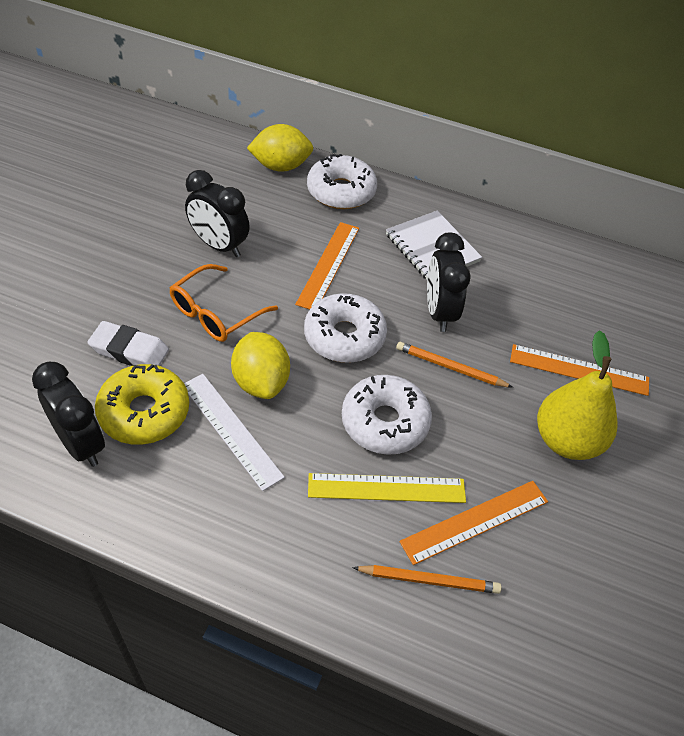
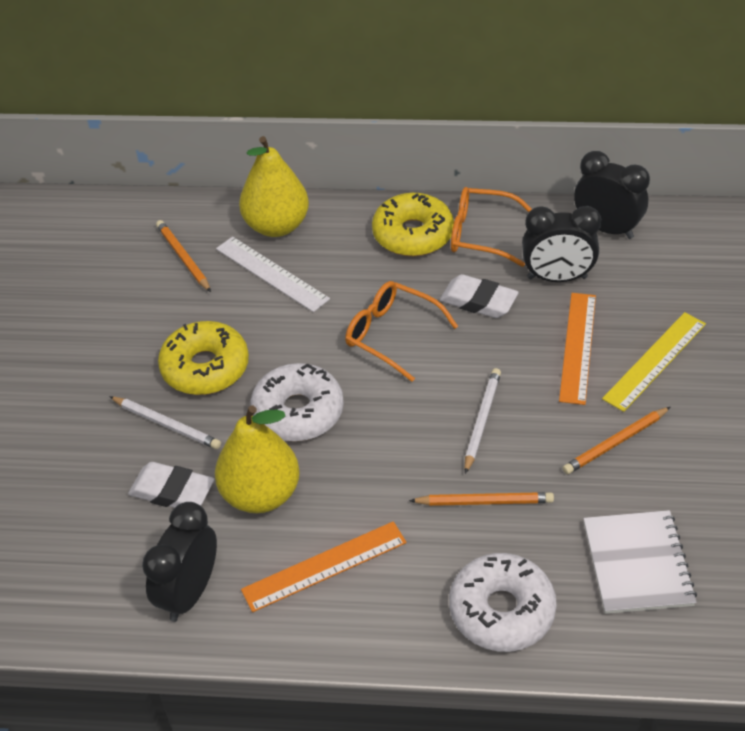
orange glasses: 1 -> 2
orange pencil: 2 -> 3
orange ruler: 3 -> 2
white donut: 3 -> 2
white eraser: 1 -> 2
white pencil: 0 -> 2
yellow donut: 1 -> 2
yellow lemon: 2 -> 0
yellow pear: 1 -> 2

